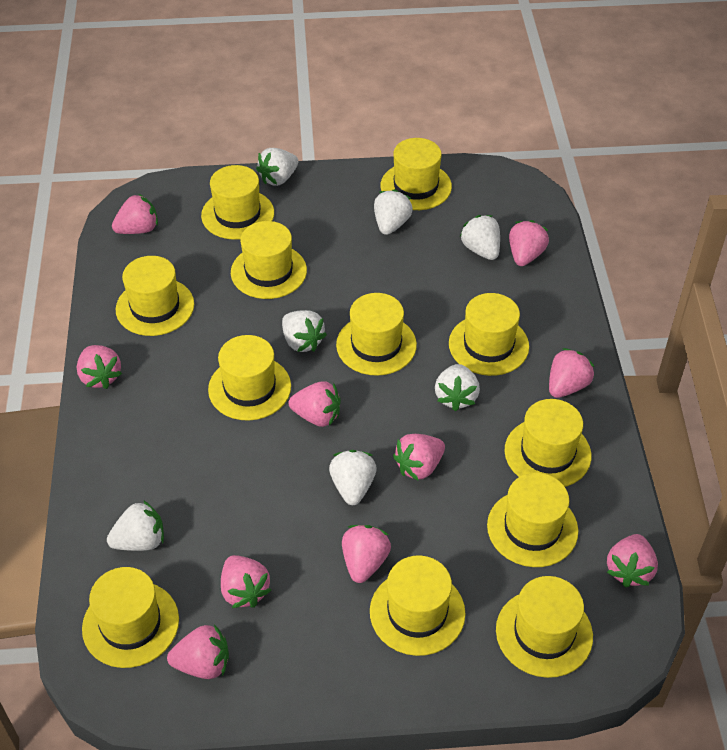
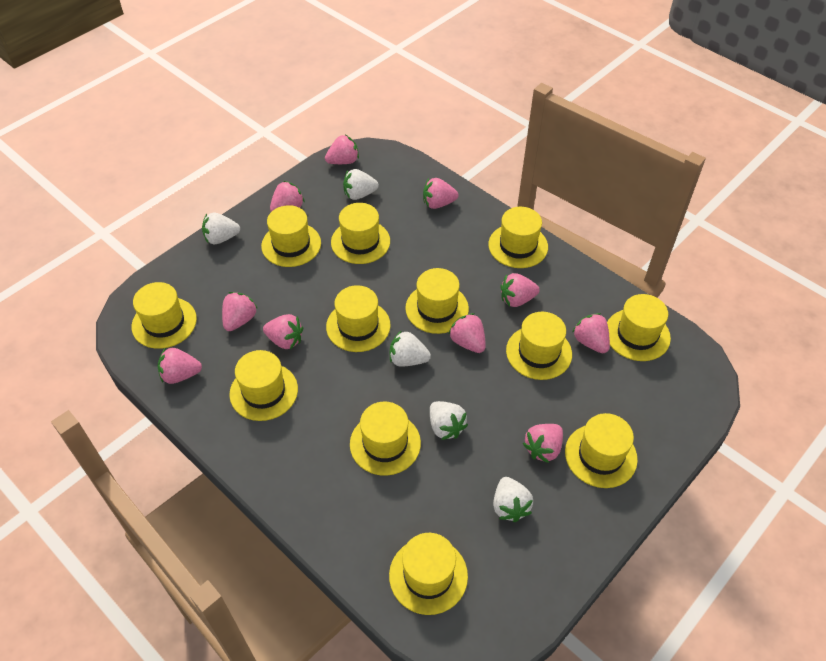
white strawberry: 7 -> 5

